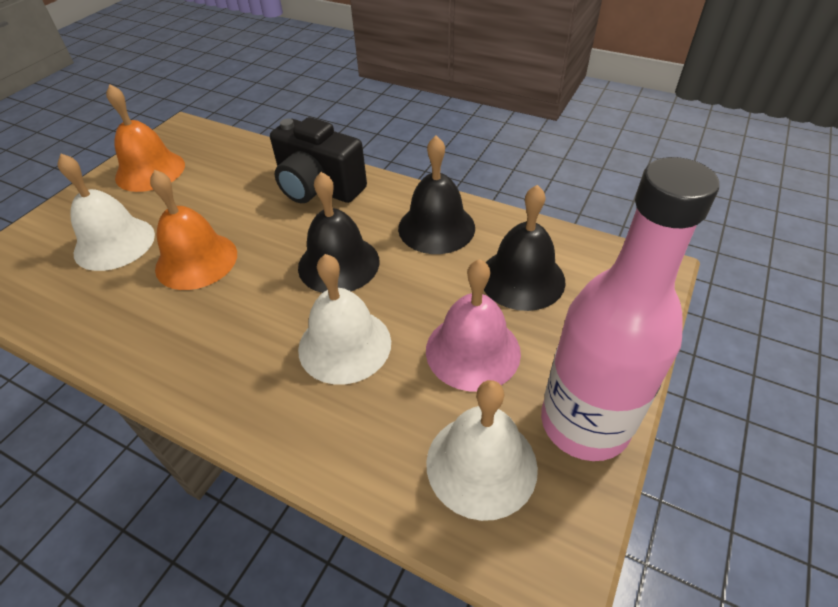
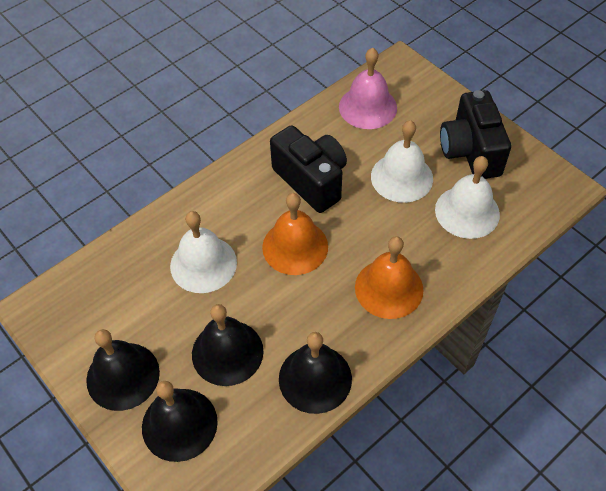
black bell: 3 -> 4
black camera: 1 -> 2
pink bottle: 1 -> 0

